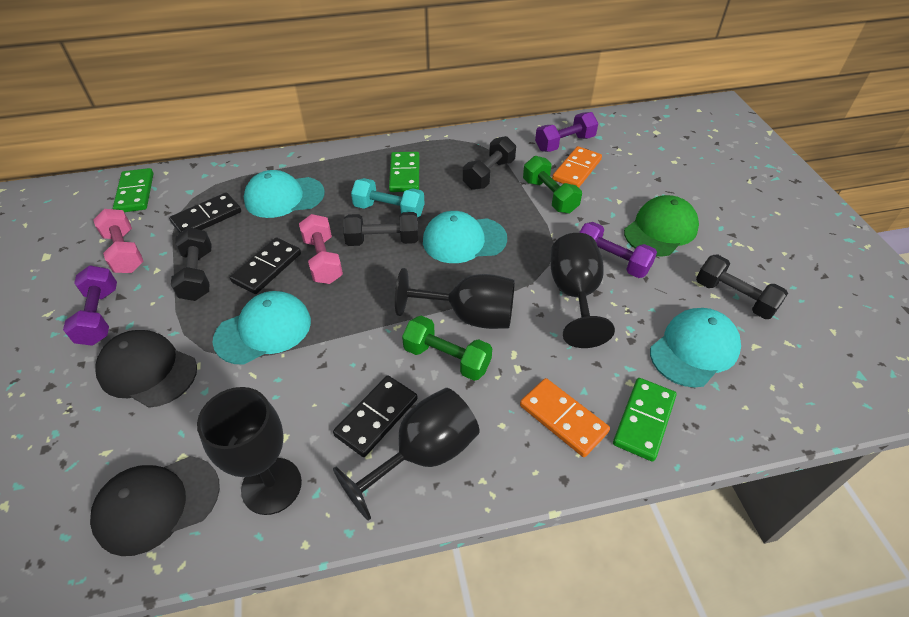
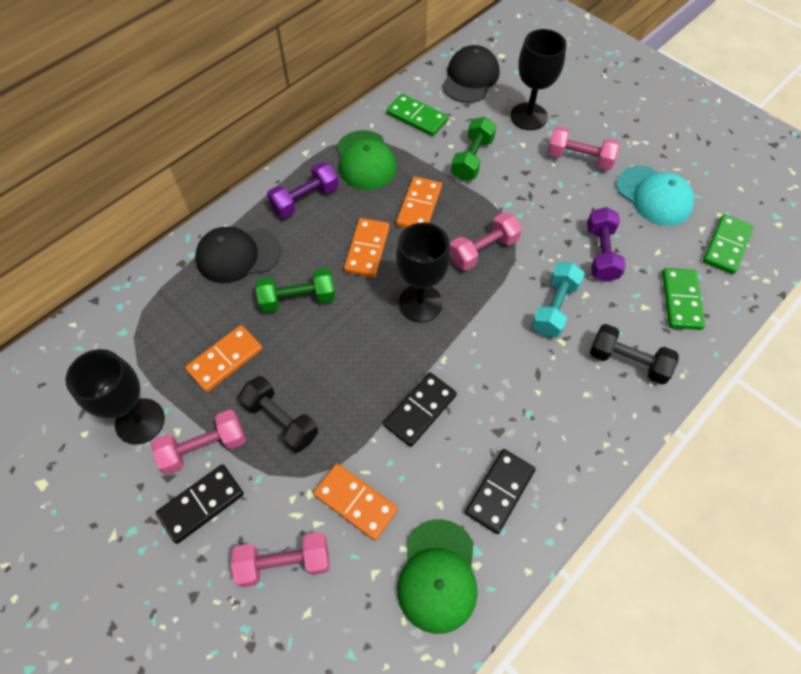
black dumbbell: 4 -> 2
black goblet: 4 -> 3
green cap: 1 -> 2
orange domino: 2 -> 4
pink dumbbell: 2 -> 4
purple dumbbell: 3 -> 2
turquoise cap: 4 -> 1

